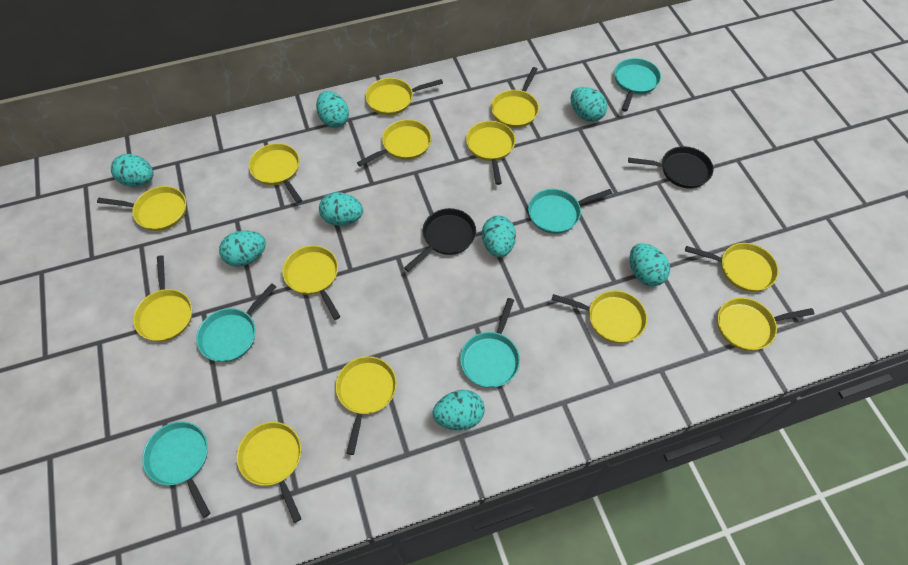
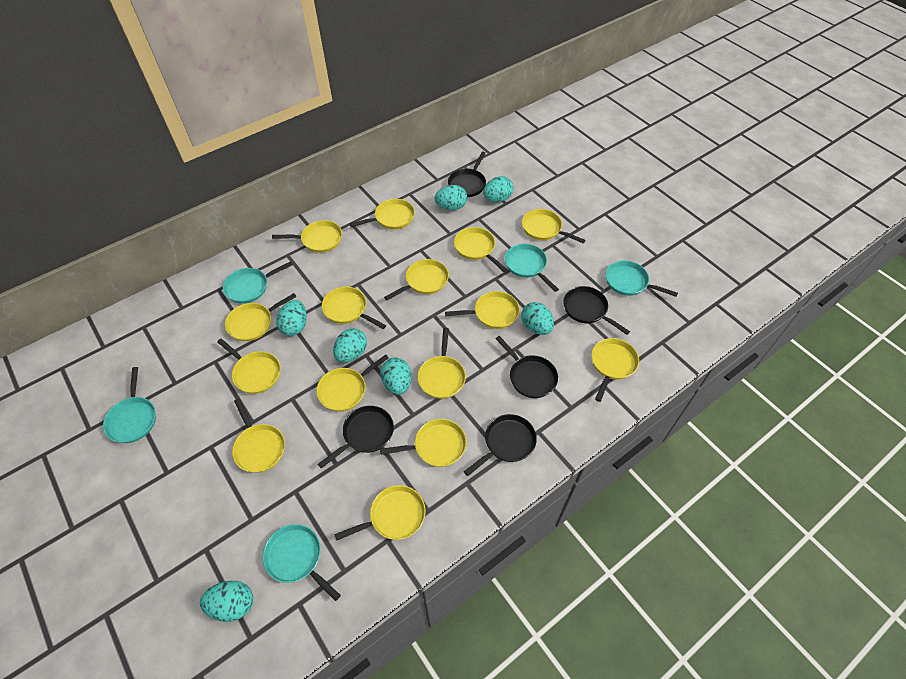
black pan: 2 -> 5
turquoise egg: 8 -> 7
yellow pan: 13 -> 15

